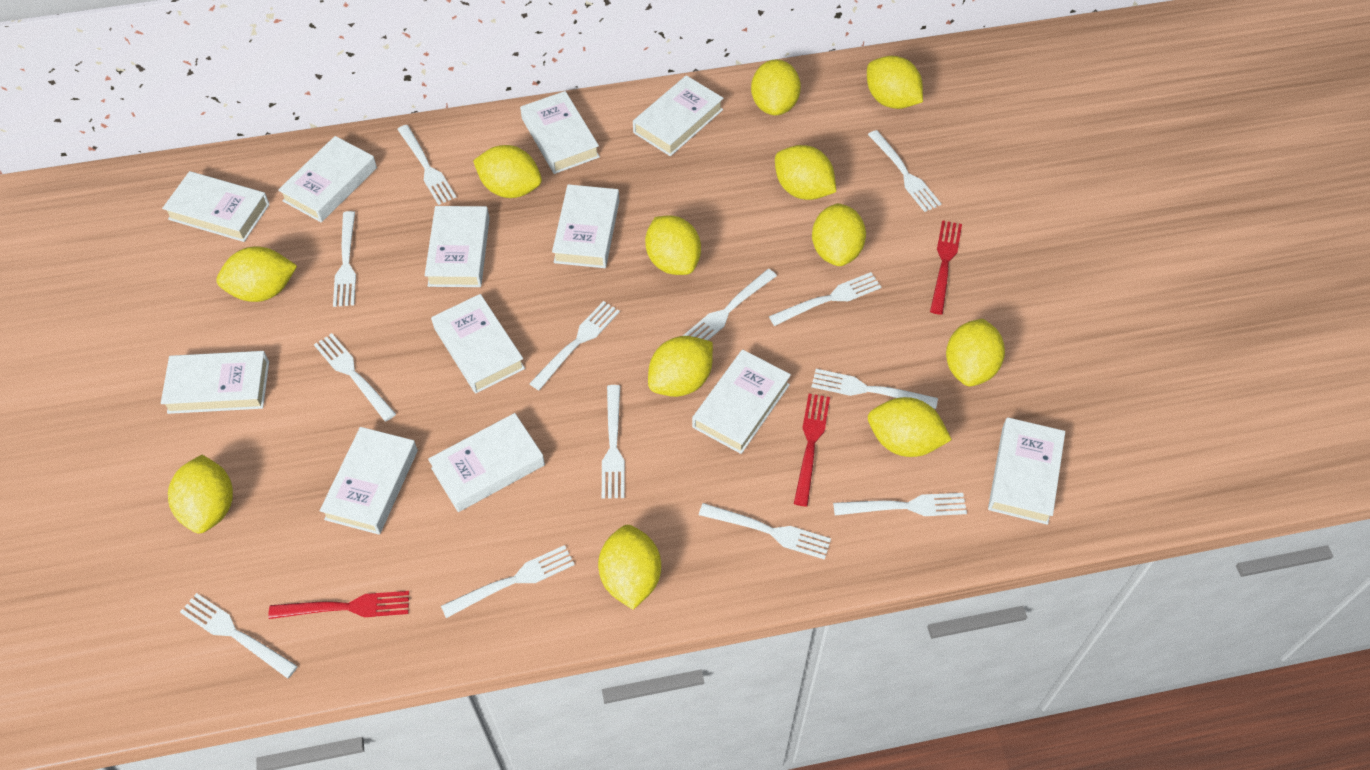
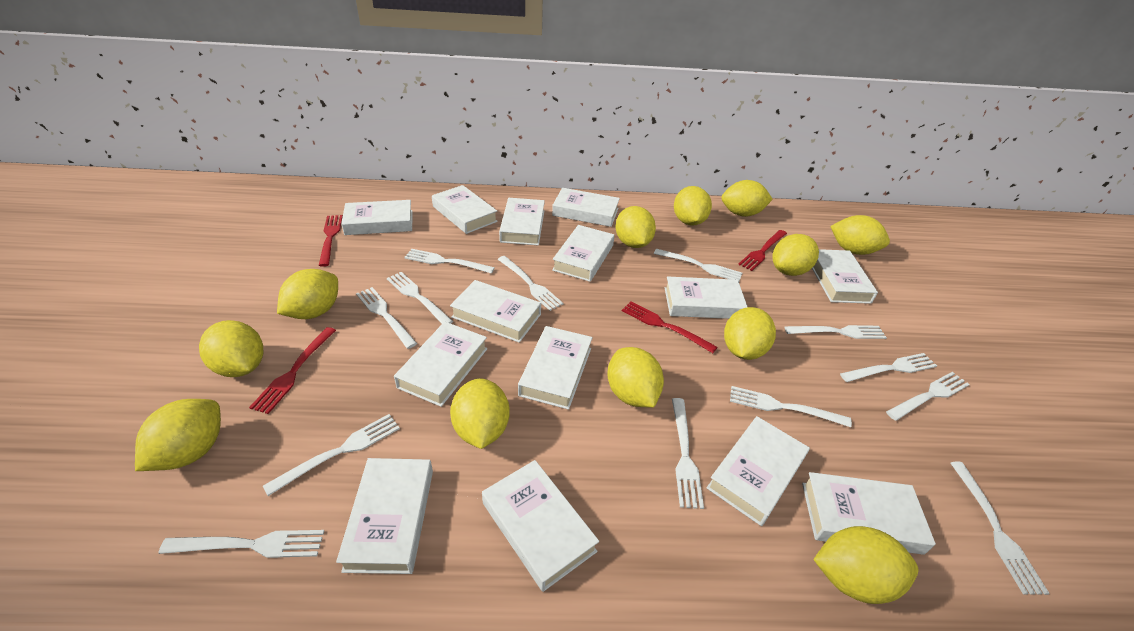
red fork: 3 -> 4
white book: 12 -> 14

